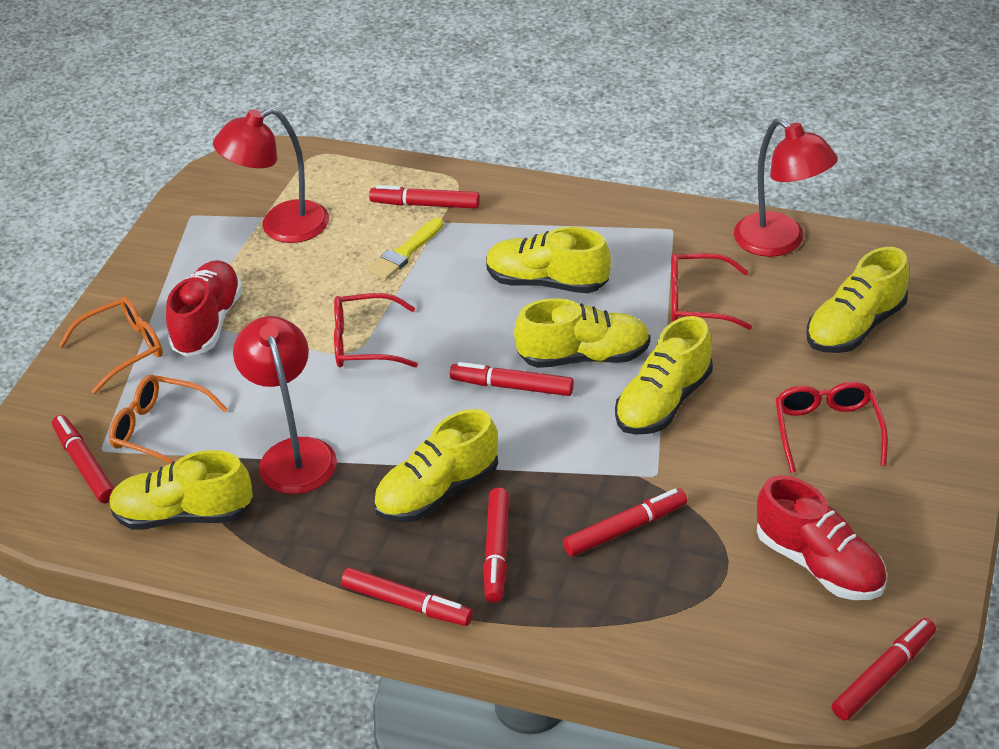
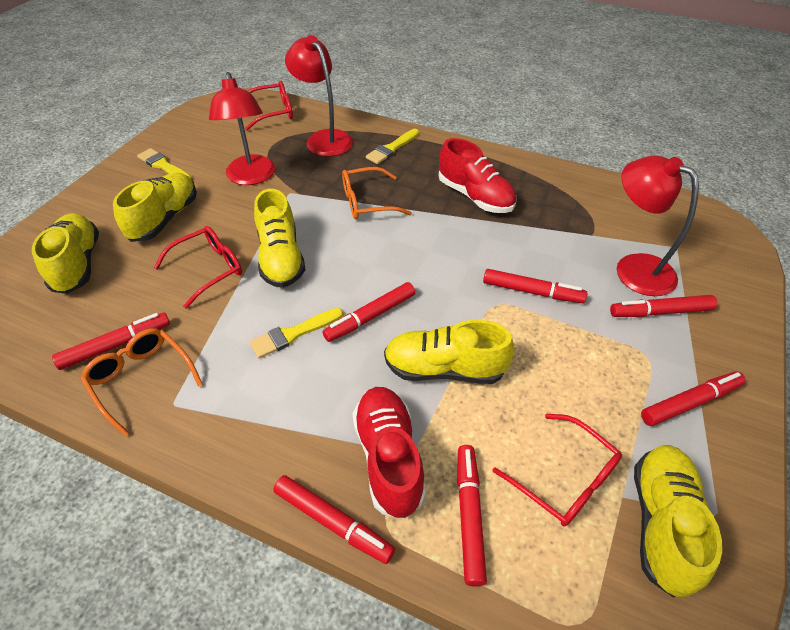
yellow brush: 1 -> 3
yellow shoe: 6 -> 5

